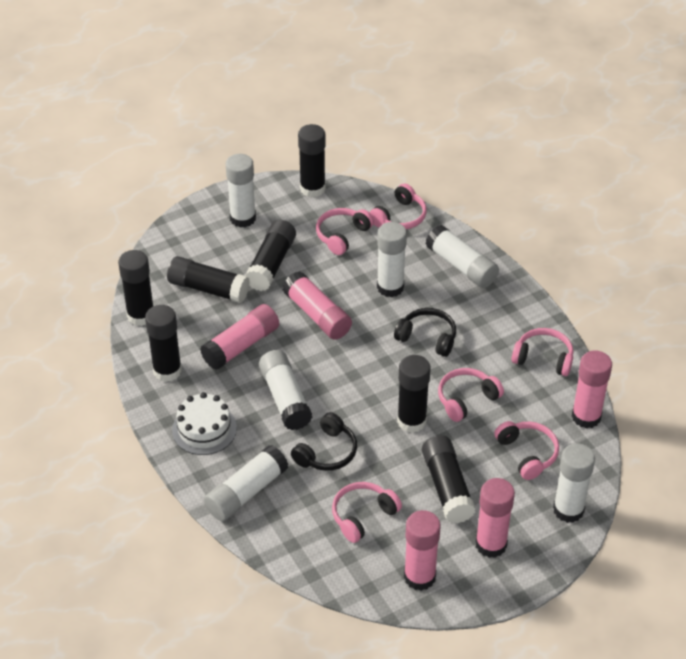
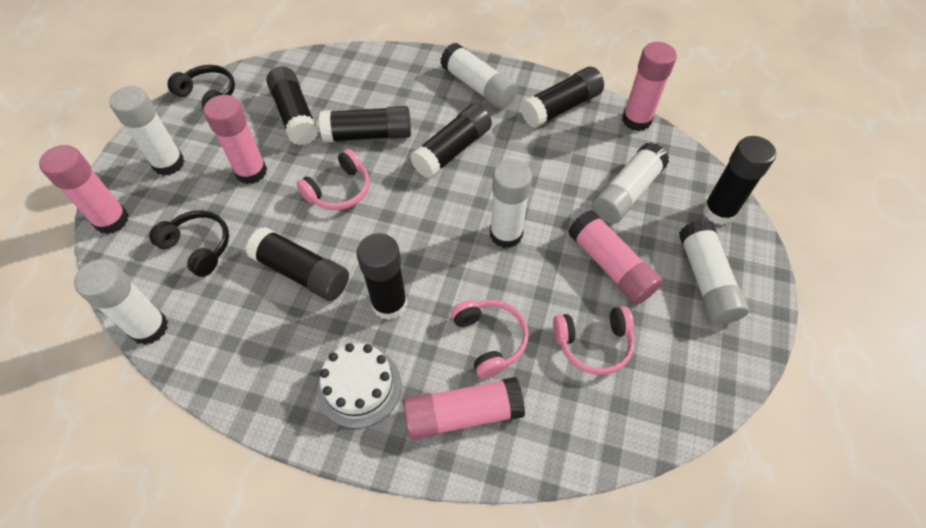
pink headphones: 6 -> 3

